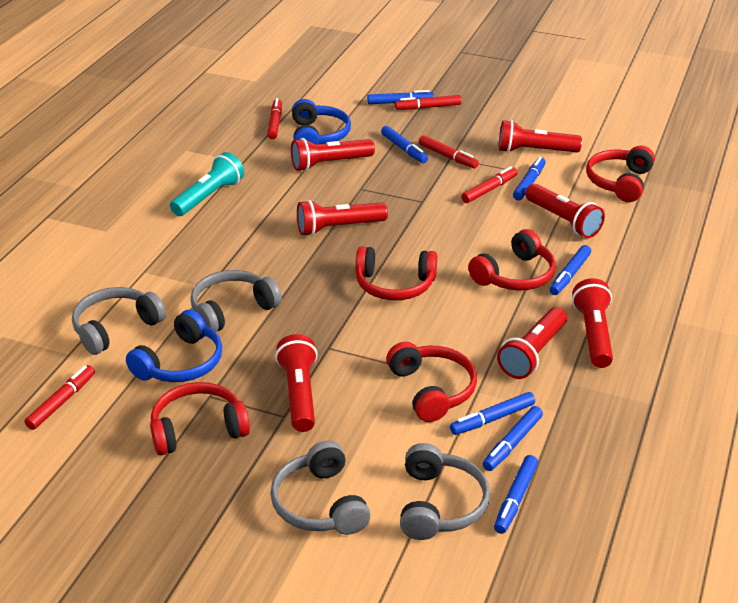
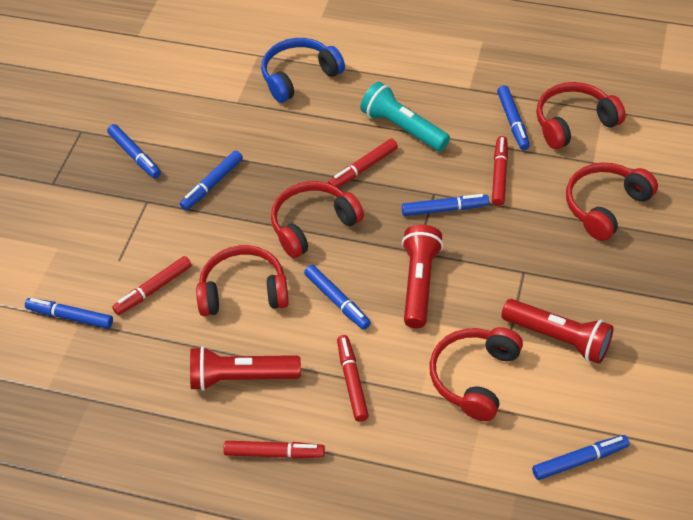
blue headphones: 2 -> 1
grey headphones: 4 -> 0
red flashlight: 7 -> 3

